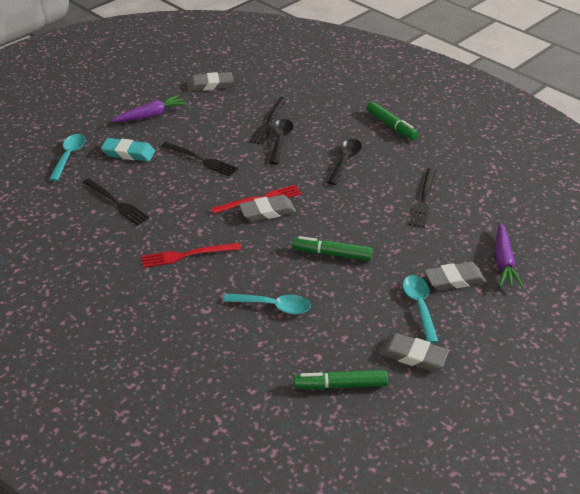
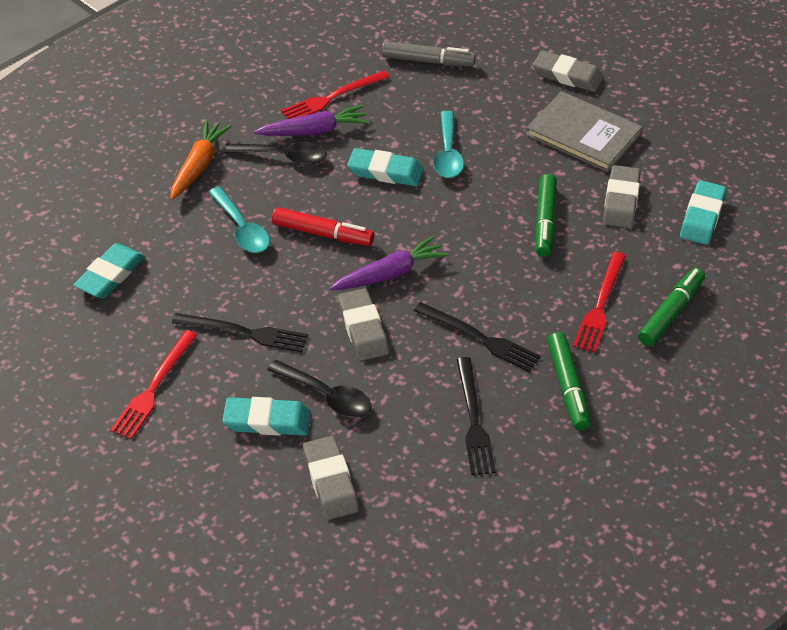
black fork: 4 -> 3
grey book: 0 -> 1
grey marker: 0 -> 1
orange carrot: 0 -> 1
red fork: 2 -> 3
red marker: 0 -> 1
turquoise eraser: 1 -> 4
turquoise spoon: 3 -> 2

